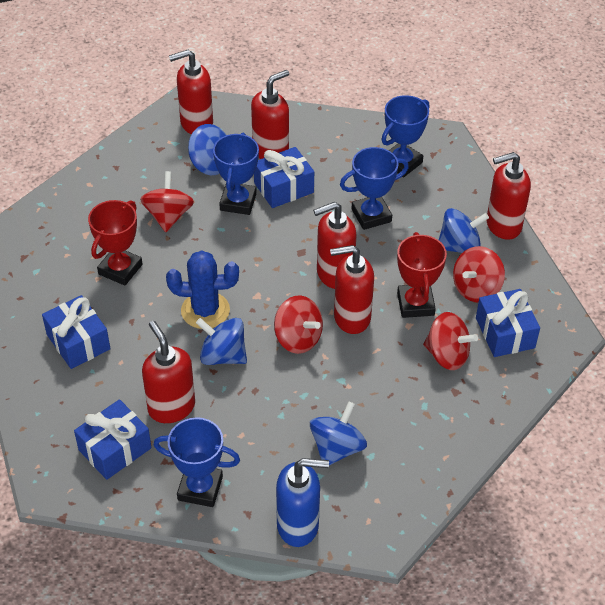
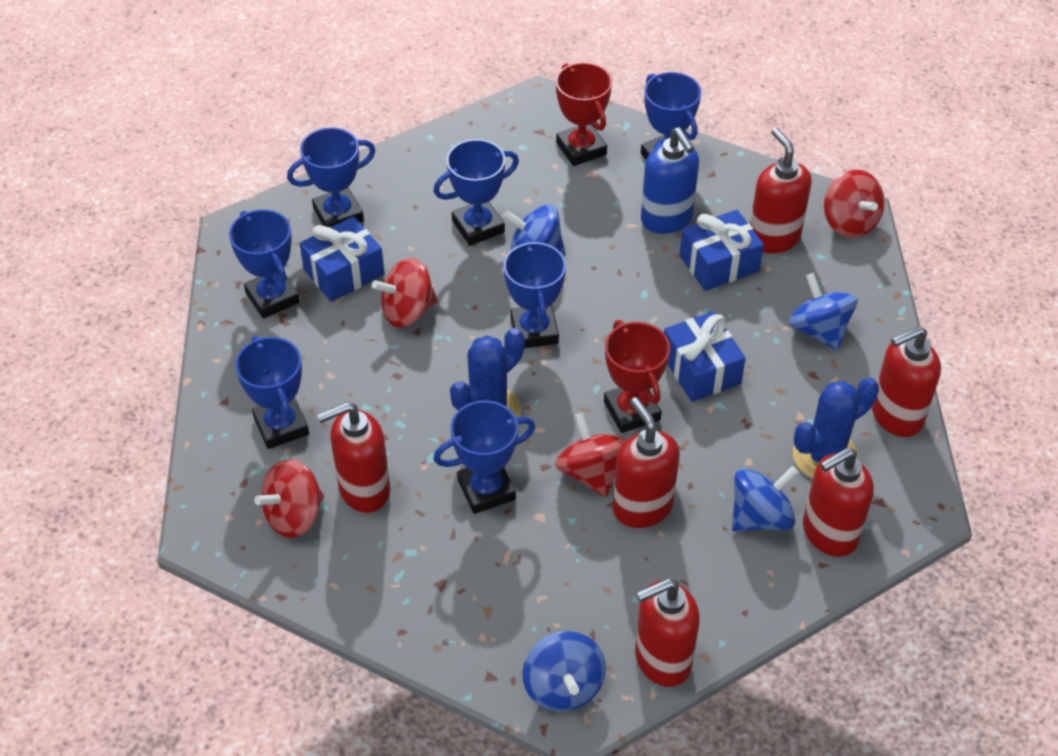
blue cactus: 1 -> 2
blue gift: 4 -> 3
blue trophy: 4 -> 7

